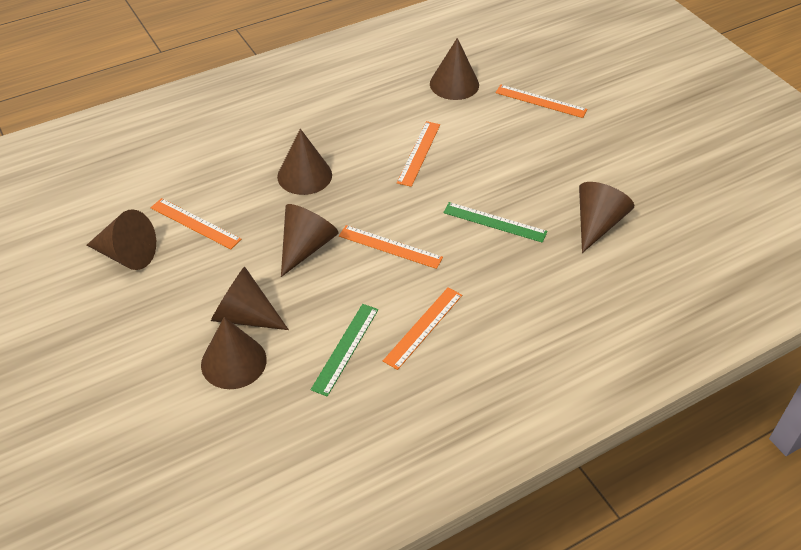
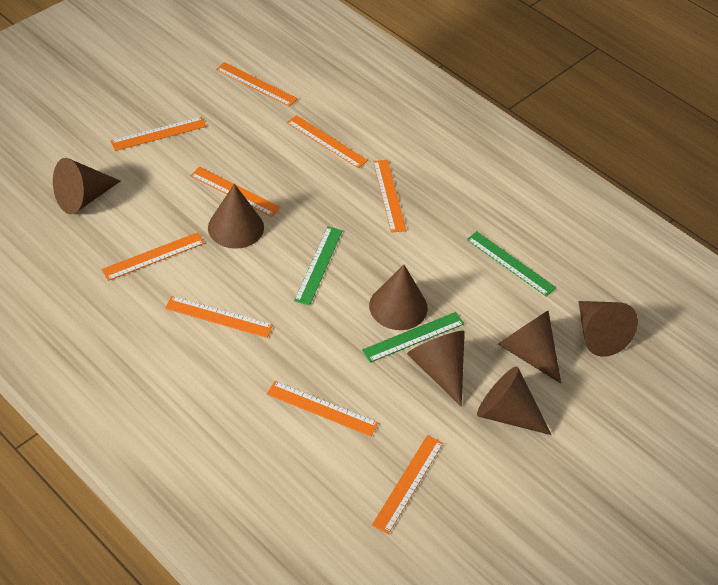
green ruler: 2 -> 3
orange ruler: 5 -> 9

